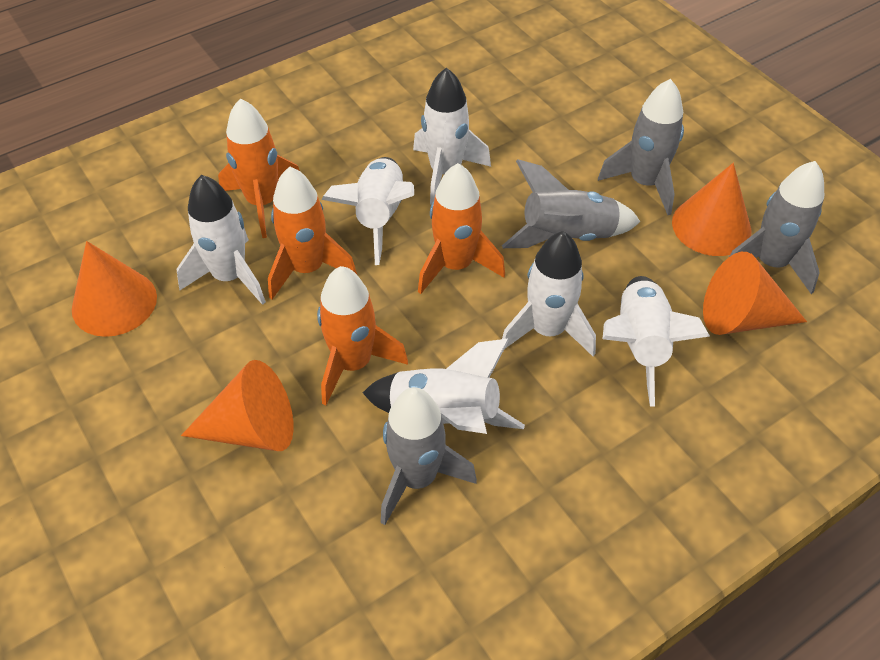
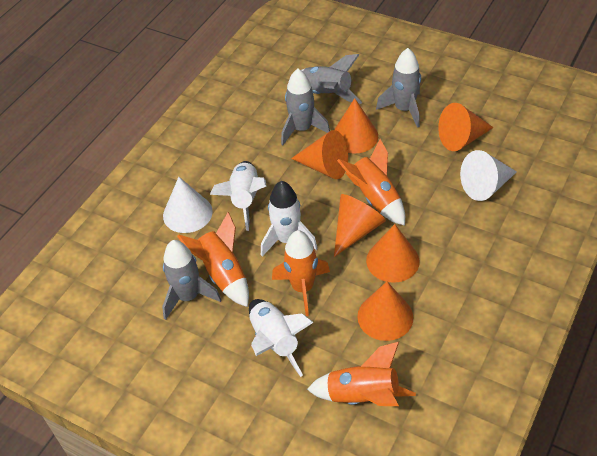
orange cone: 4 -> 6
white cone: 0 -> 2
white rocket: 6 -> 3

